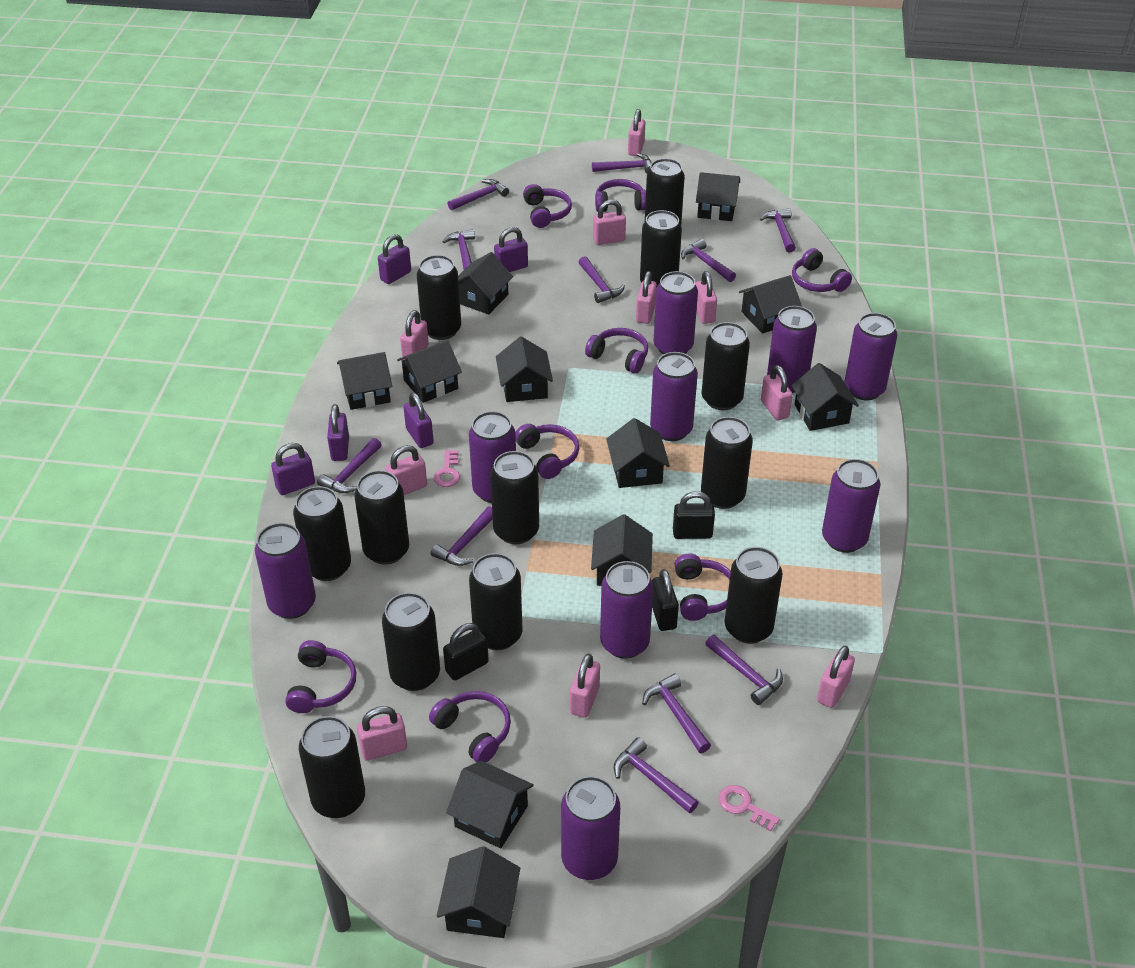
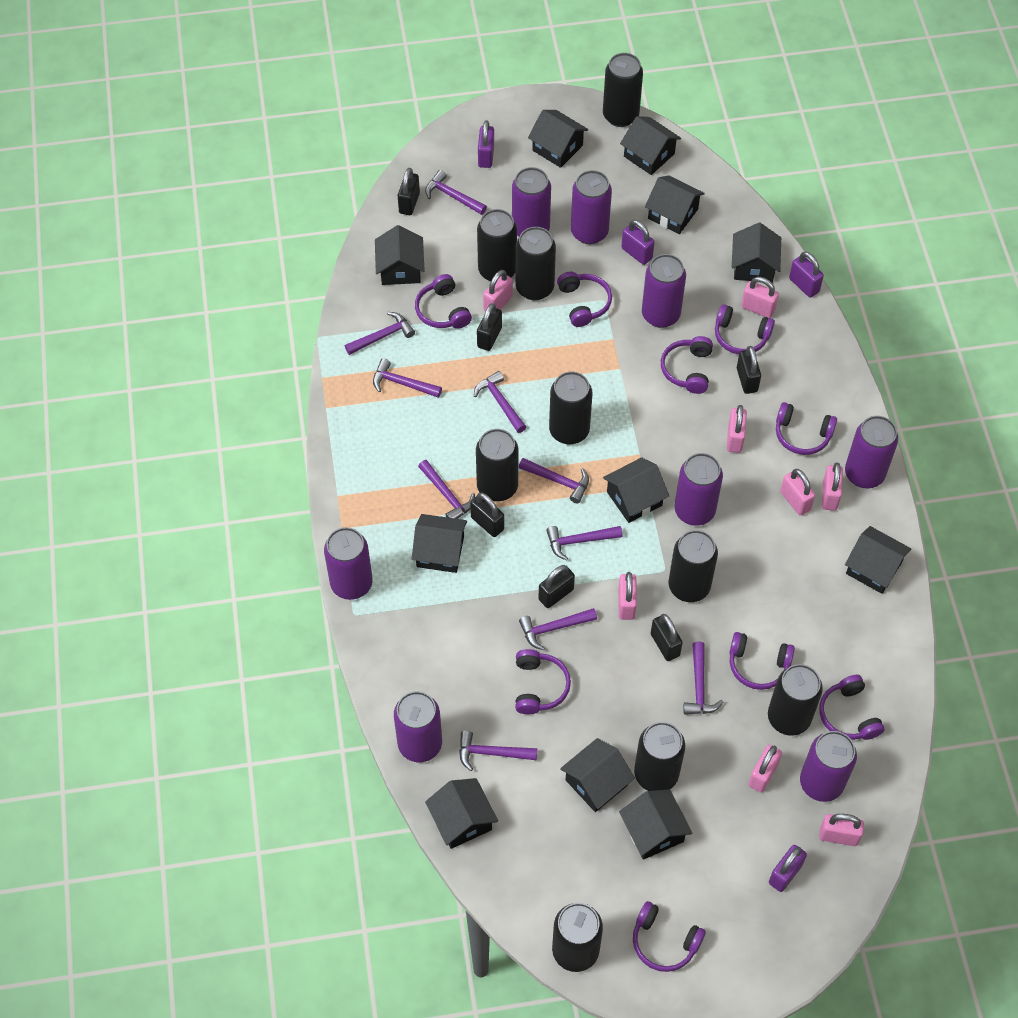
black can: 12 -> 9
black padlock: 3 -> 6
pink key: 2 -> 0
pink padlock: 10 -> 8
purple can: 9 -> 8
purple hammer: 11 -> 10
purple headphones: 8 -> 9
purple padlock: 5 -> 4

